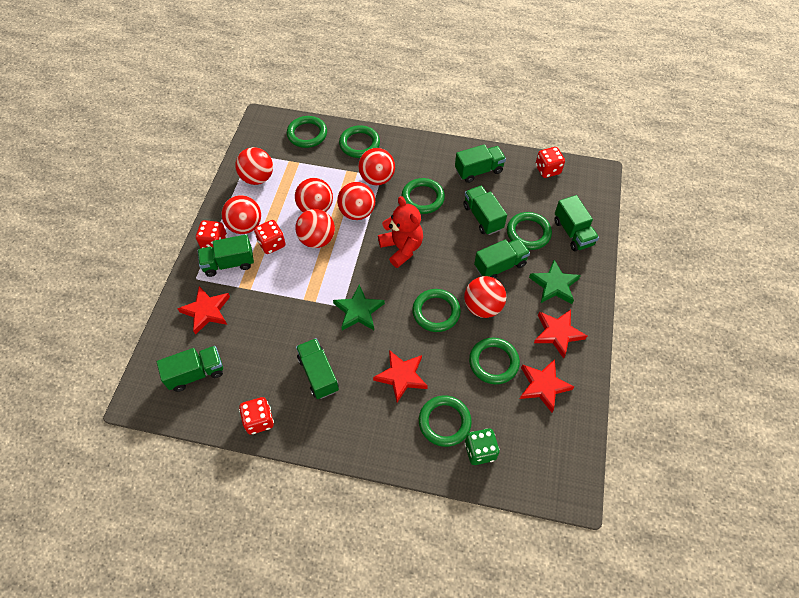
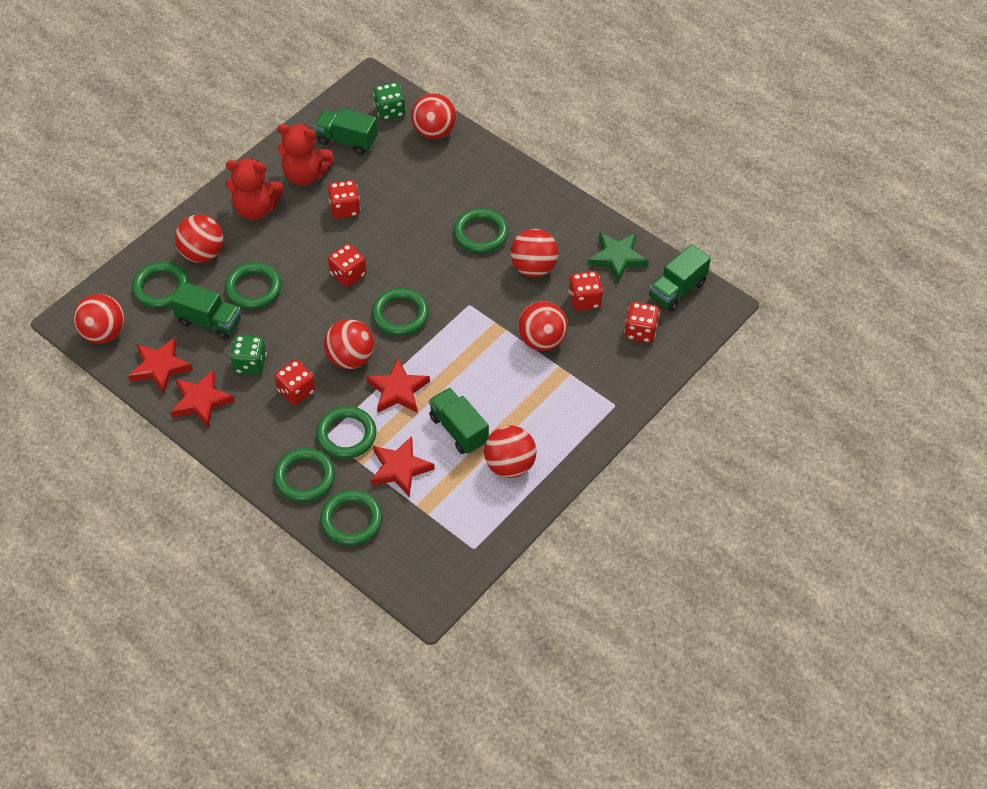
green dice: 1 -> 2
green star: 2 -> 1
green truck: 7 -> 4
red dice: 4 -> 5
red teddy bear: 1 -> 2

